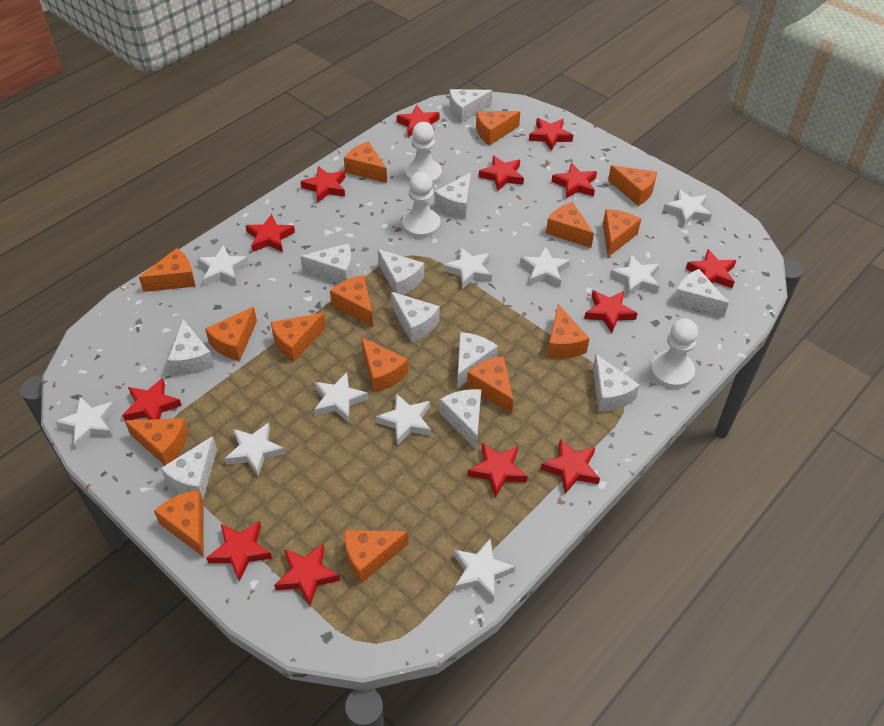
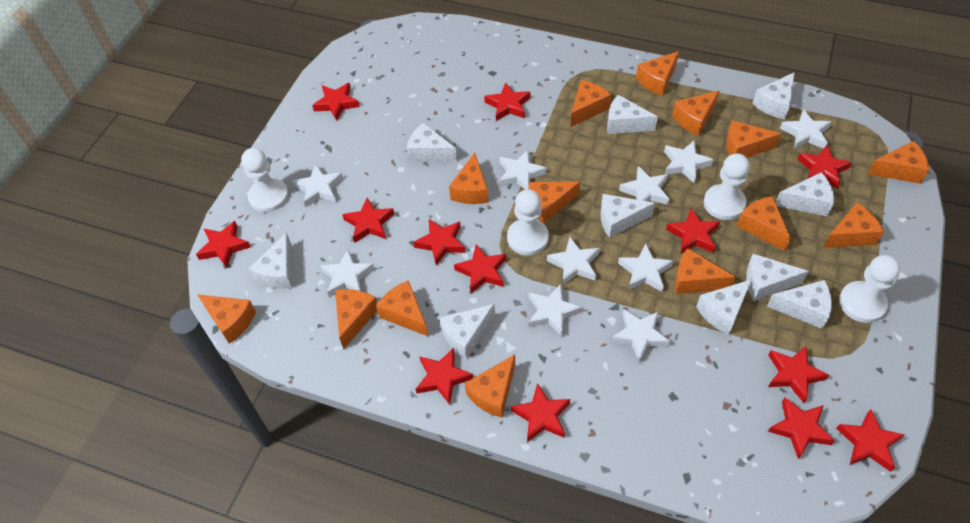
orange cheese: 15 -> 14
white cheese: 11 -> 10
white pawn: 3 -> 4

